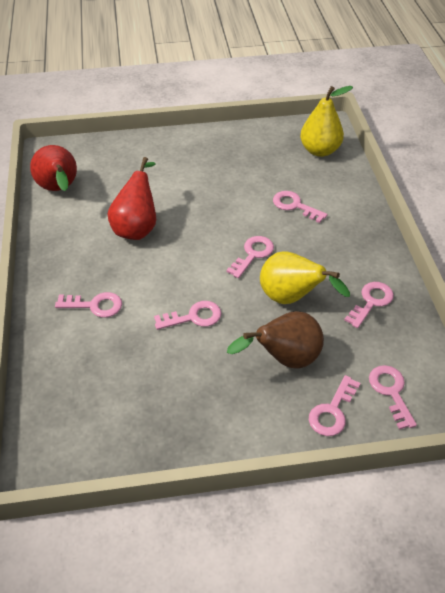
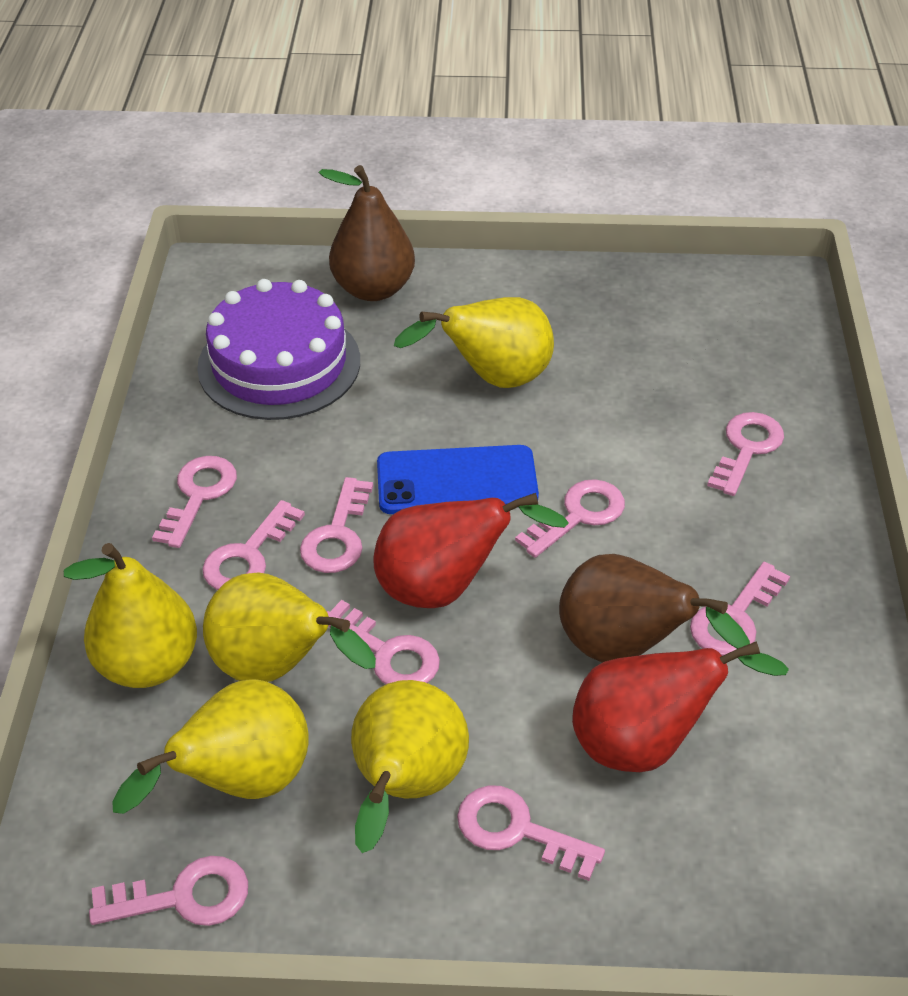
blue phone: 0 -> 1
brown pear: 1 -> 2
pink key: 7 -> 9
purple cake: 0 -> 1
yellow pear: 2 -> 5

